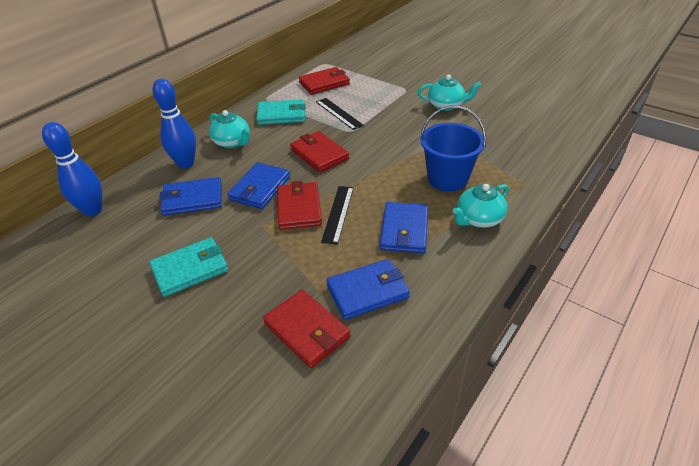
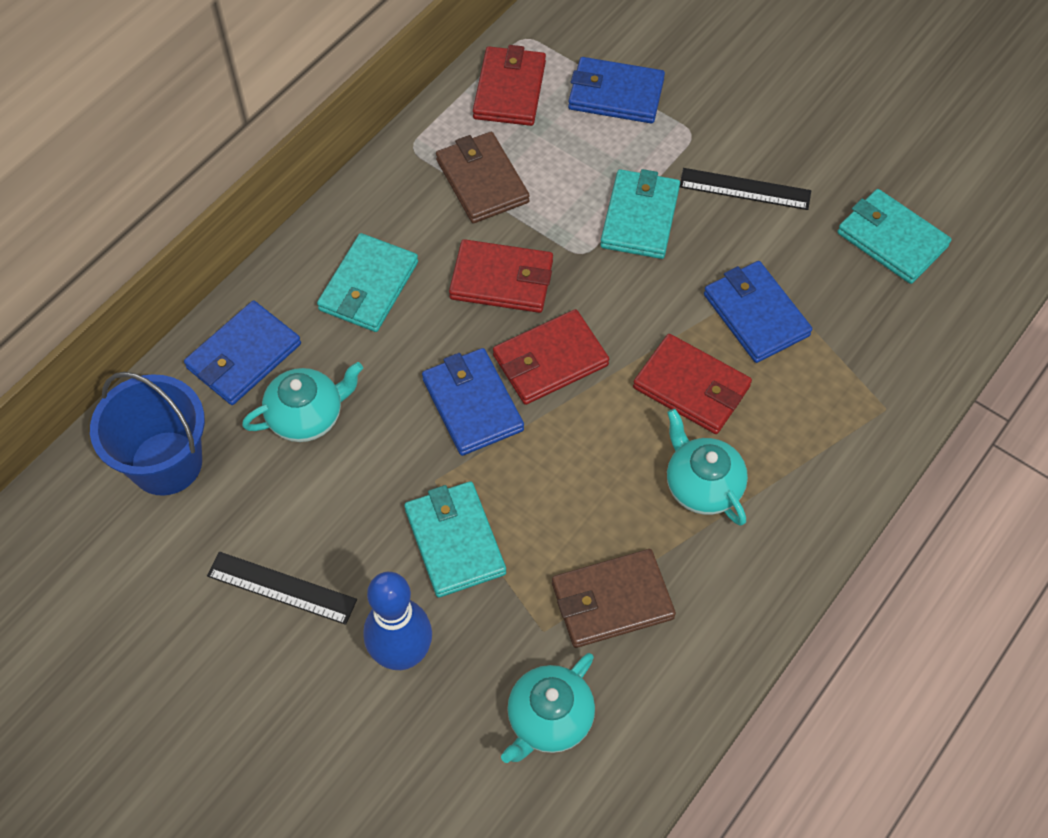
blue bowling pin: 2 -> 1
brown wallet: 0 -> 2
turquoise wallet: 2 -> 4

